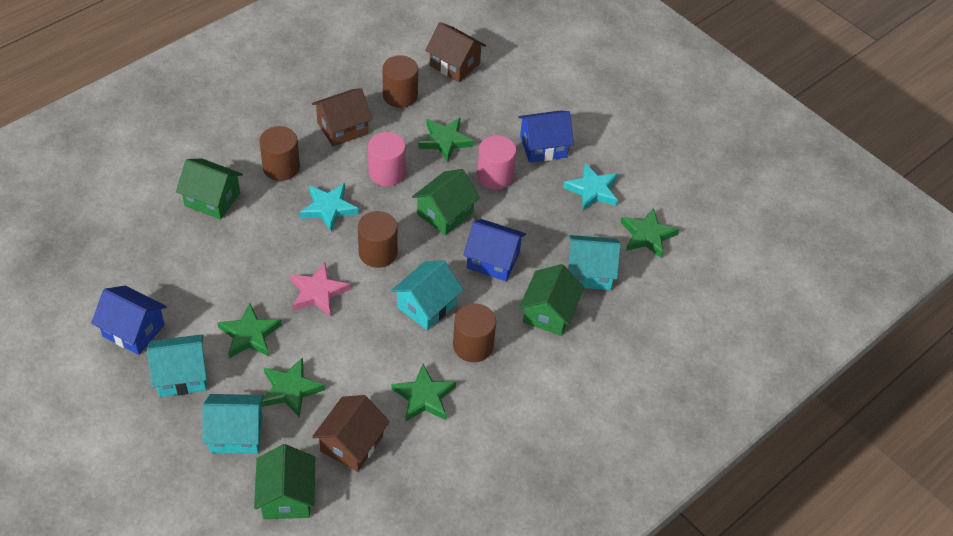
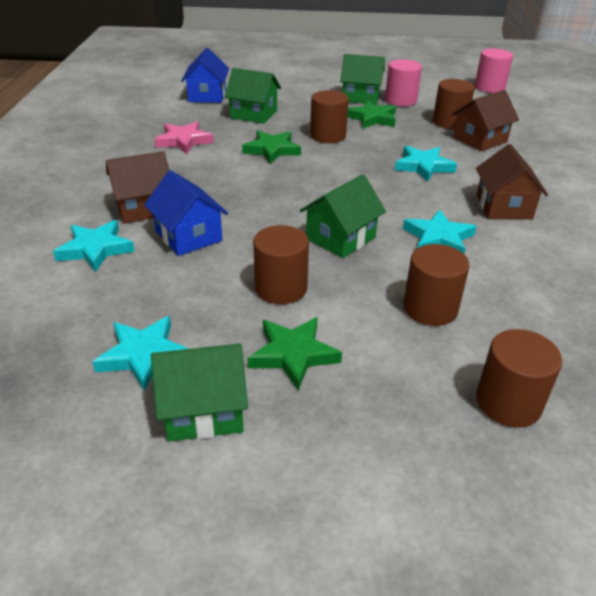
blue house: 3 -> 2
brown cylinder: 4 -> 5
green star: 5 -> 3
turquoise house: 4 -> 0
turquoise star: 2 -> 4

